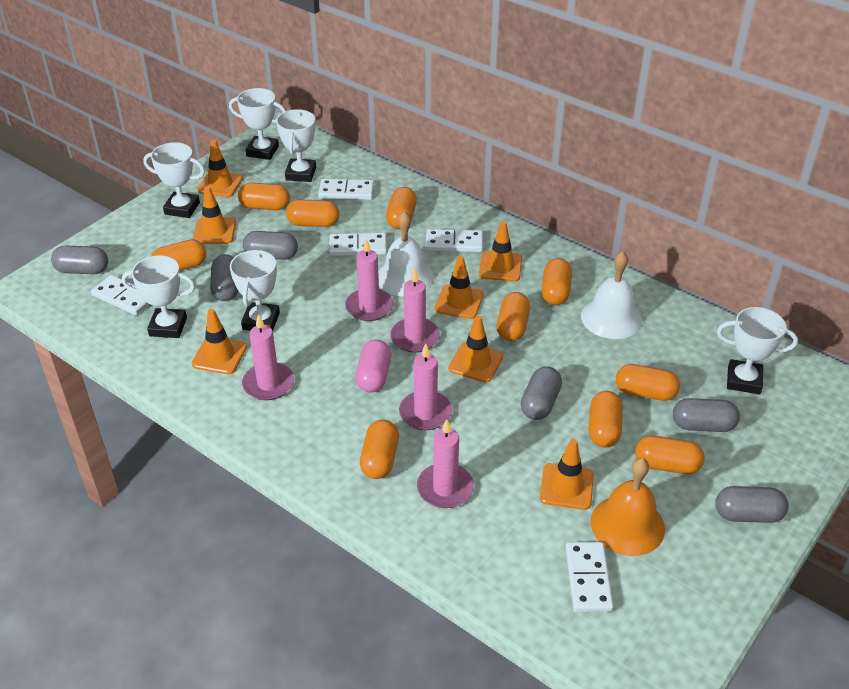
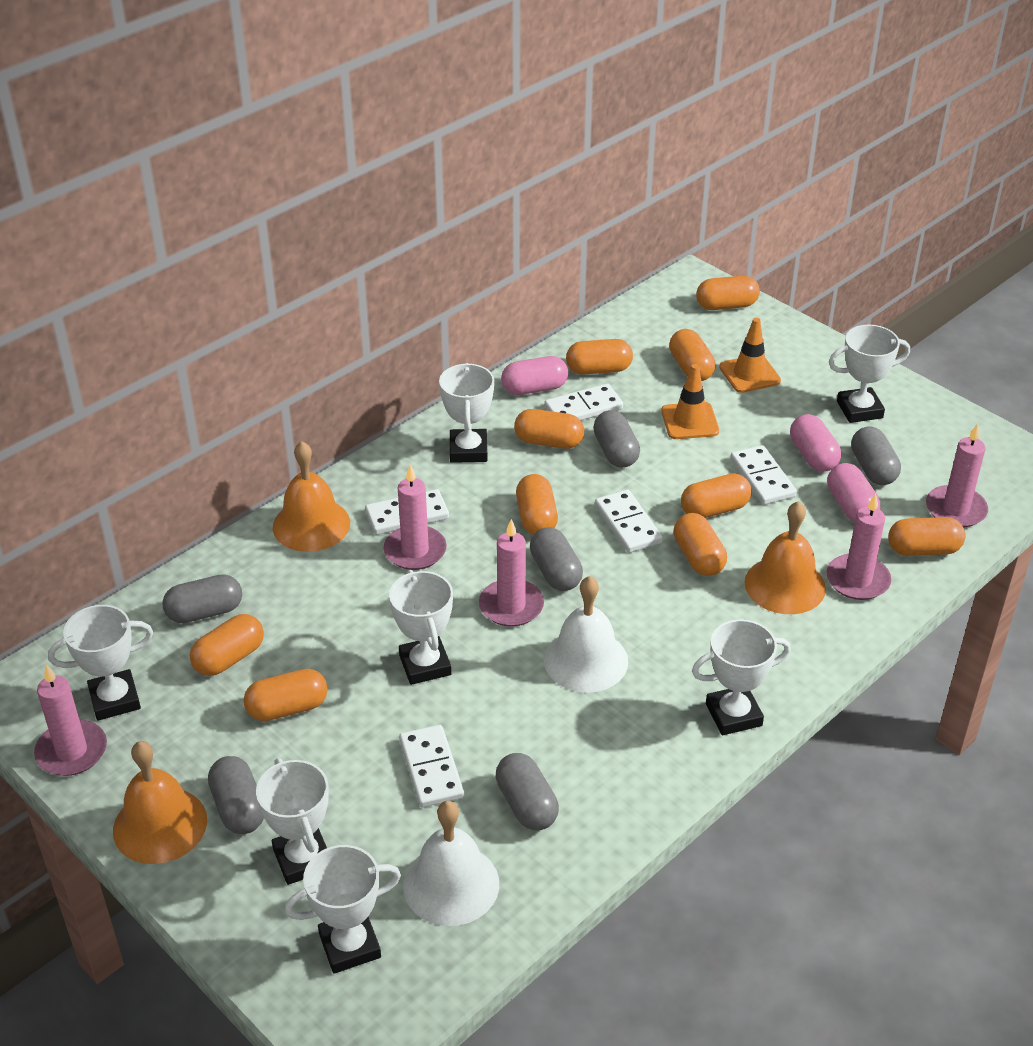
orange bell: 1 -> 3
orange traffic cone: 7 -> 2
pink capsule: 1 -> 3
white trophy: 6 -> 7

